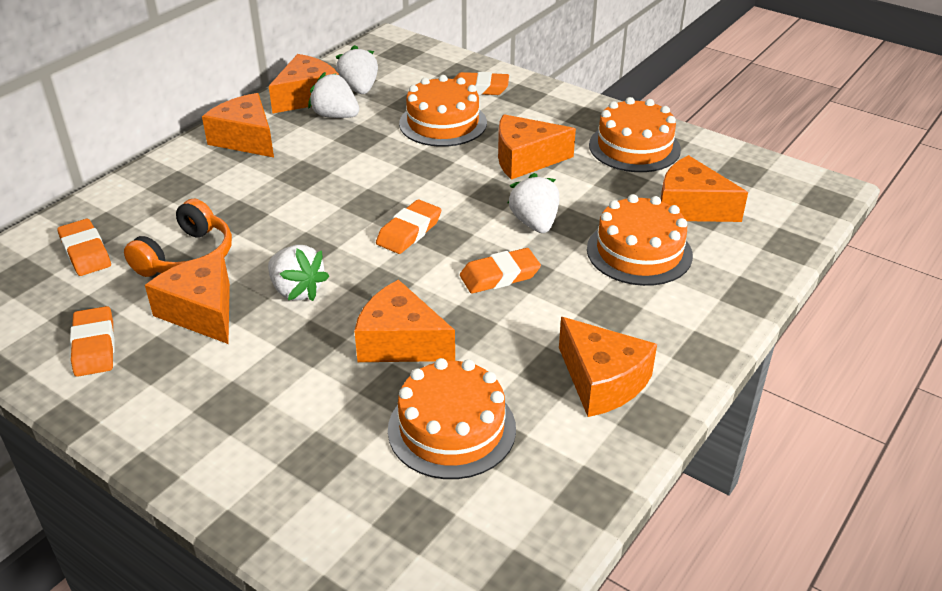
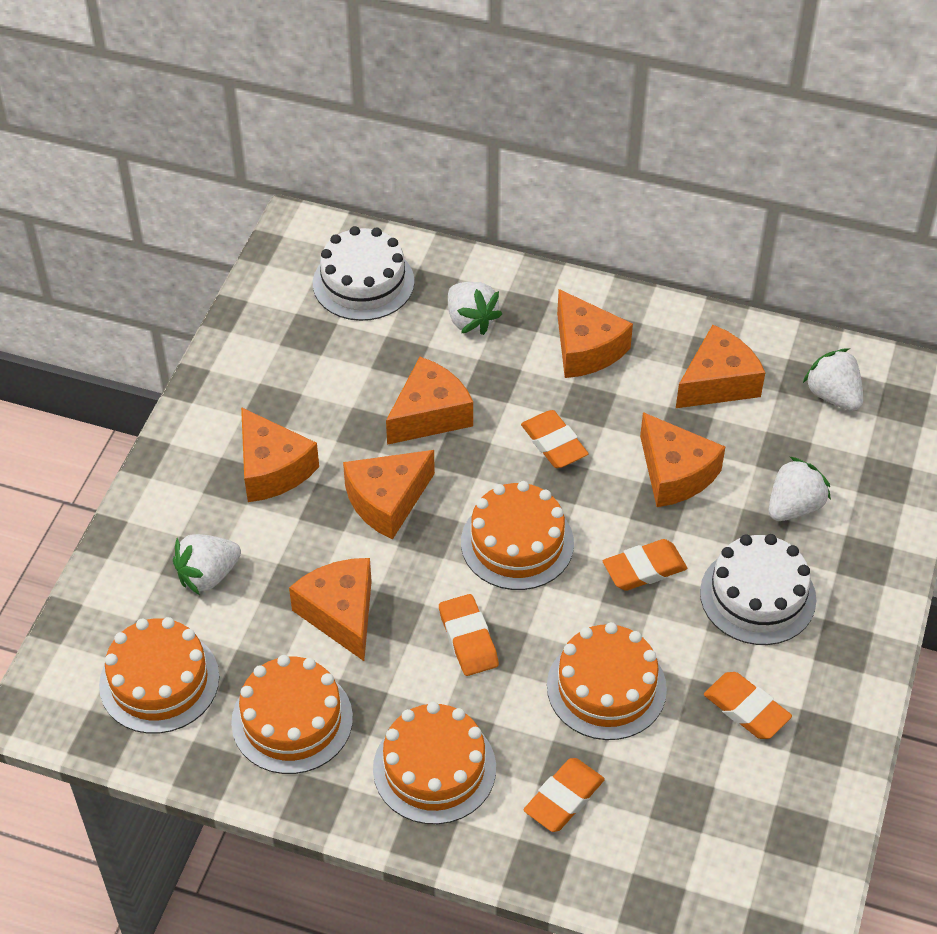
orange cake: 4 -> 5
orange headphones: 1 -> 0
white cake: 0 -> 2

